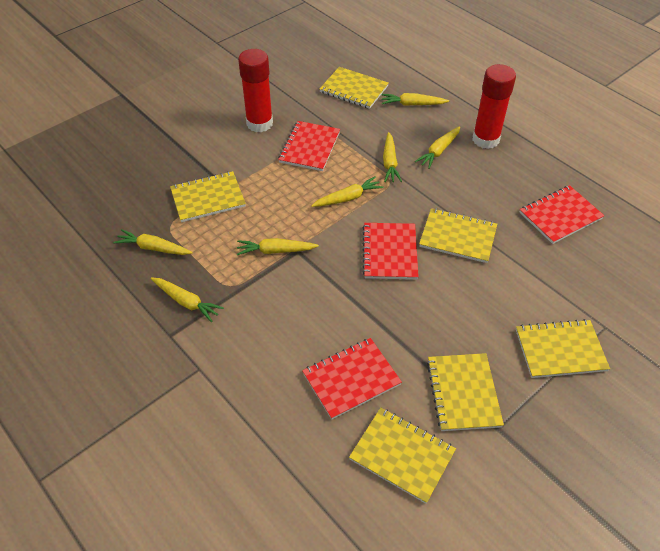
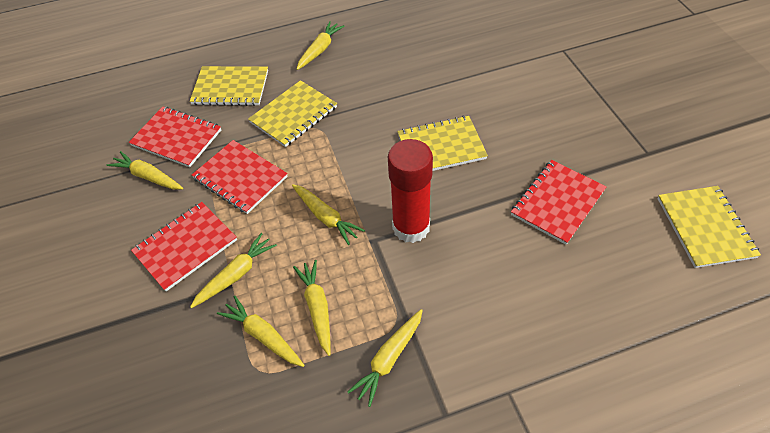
red glue stick: 2 -> 1
yellow notebook: 6 -> 4

